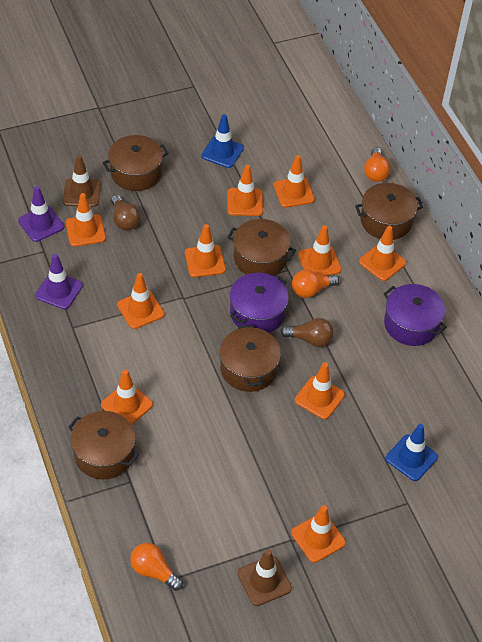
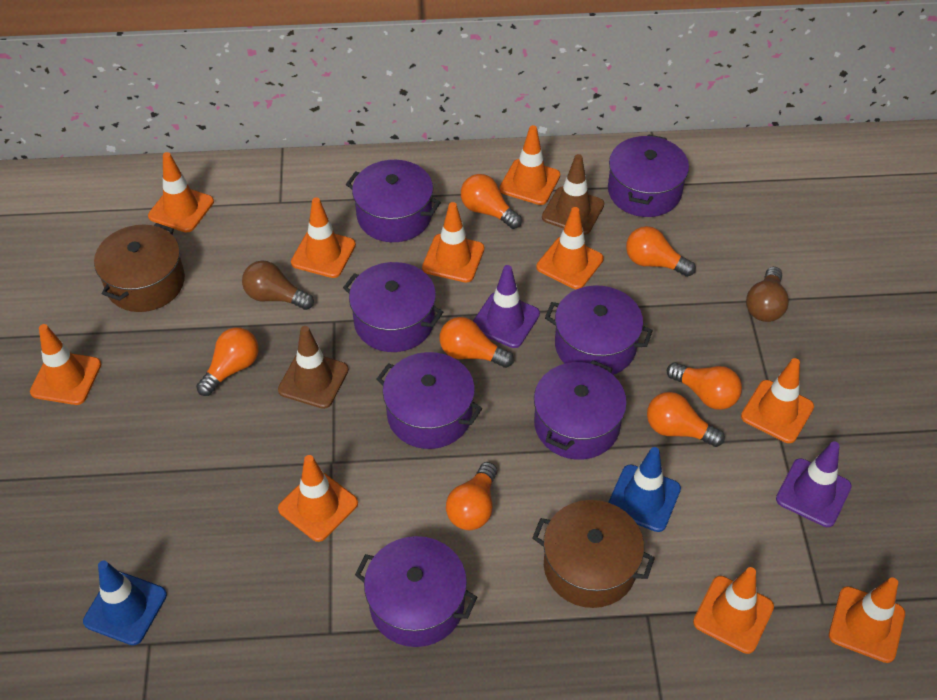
brown pot: 5 -> 2
orange light bulb: 3 -> 7
purple pot: 2 -> 7

